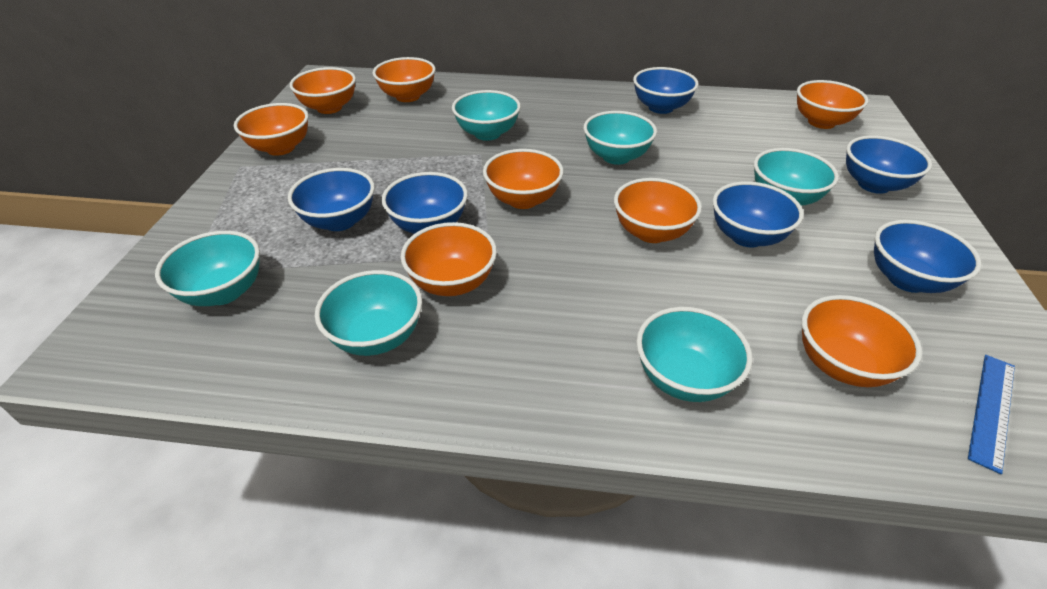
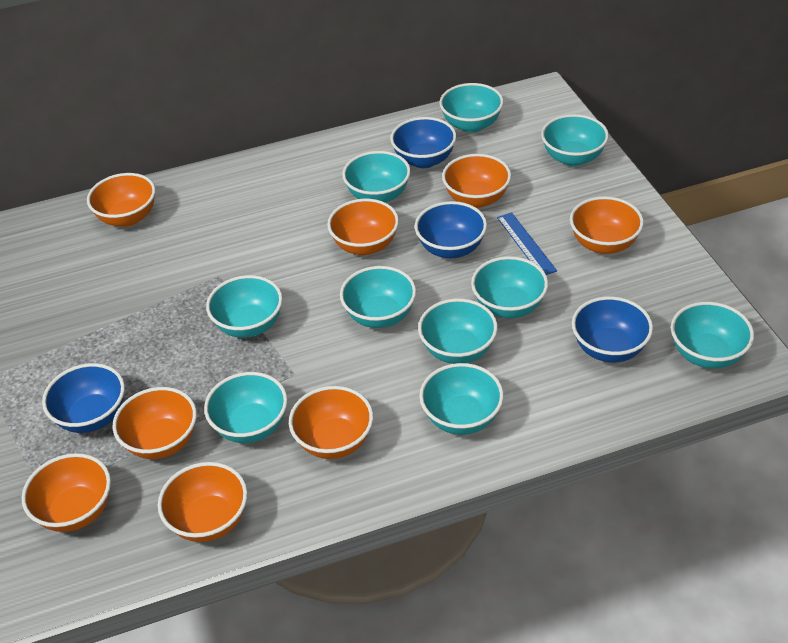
blue bowl: 6 -> 4
turquoise bowl: 6 -> 10

